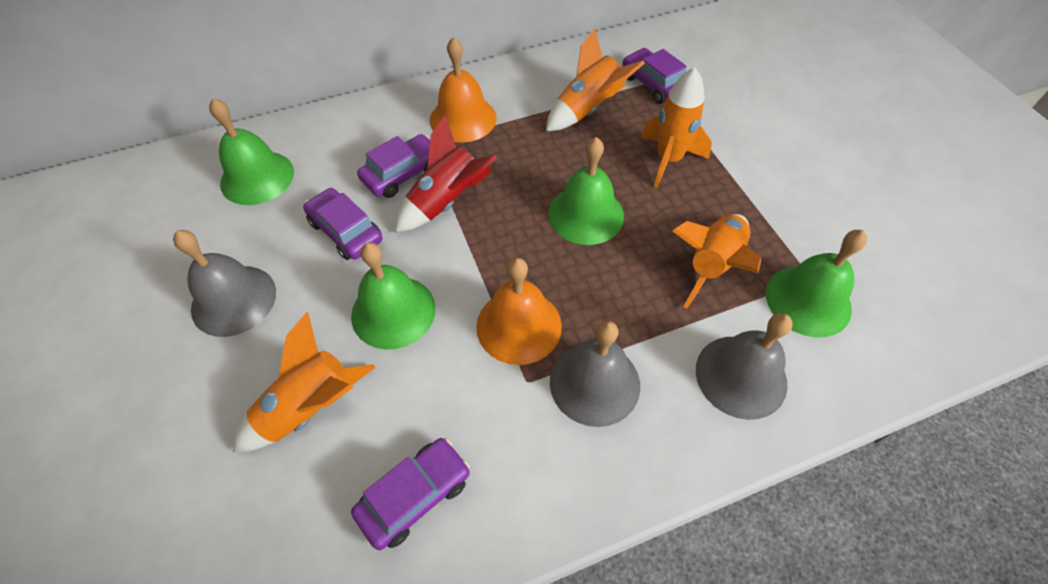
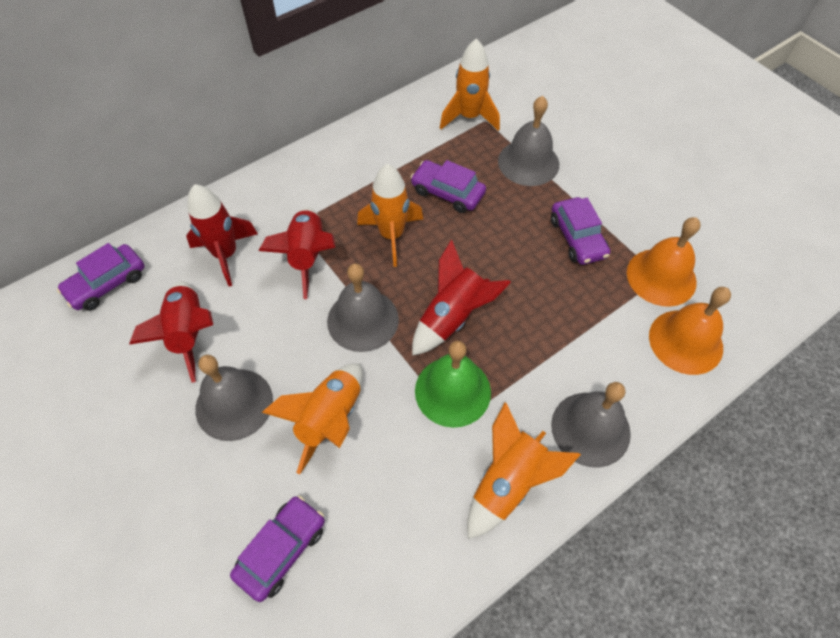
green bell: 4 -> 1
grey bell: 3 -> 4
red rocket: 1 -> 4

